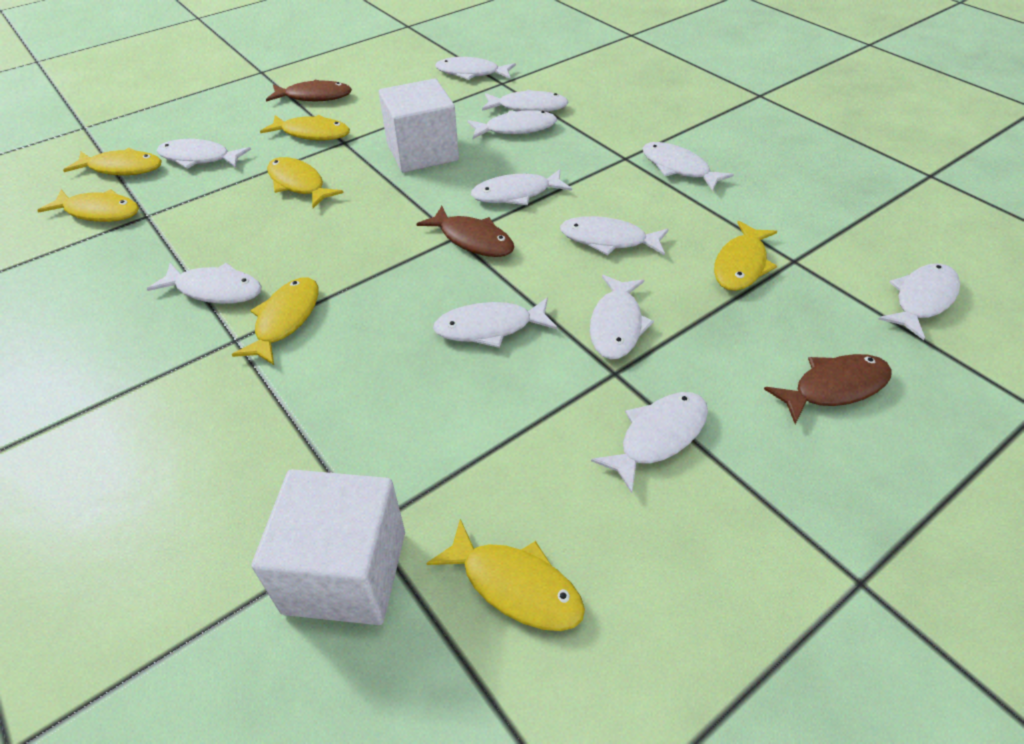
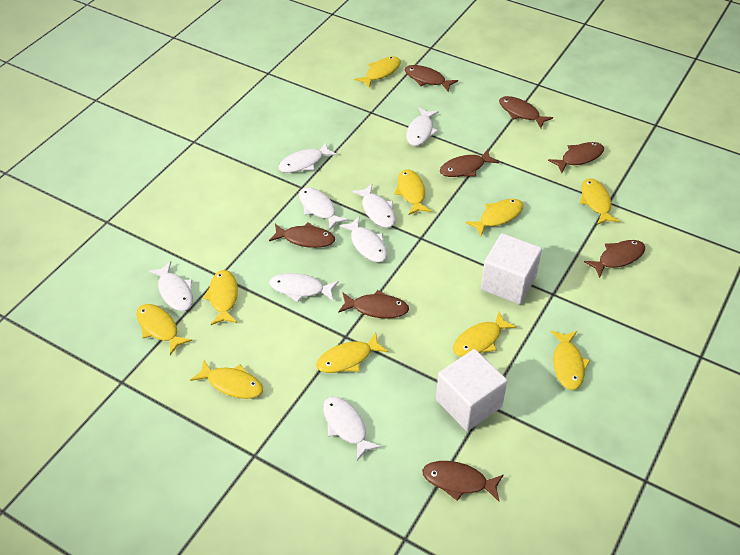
brown fish: 3 -> 8
white fish: 12 -> 8
yellow fish: 7 -> 10

